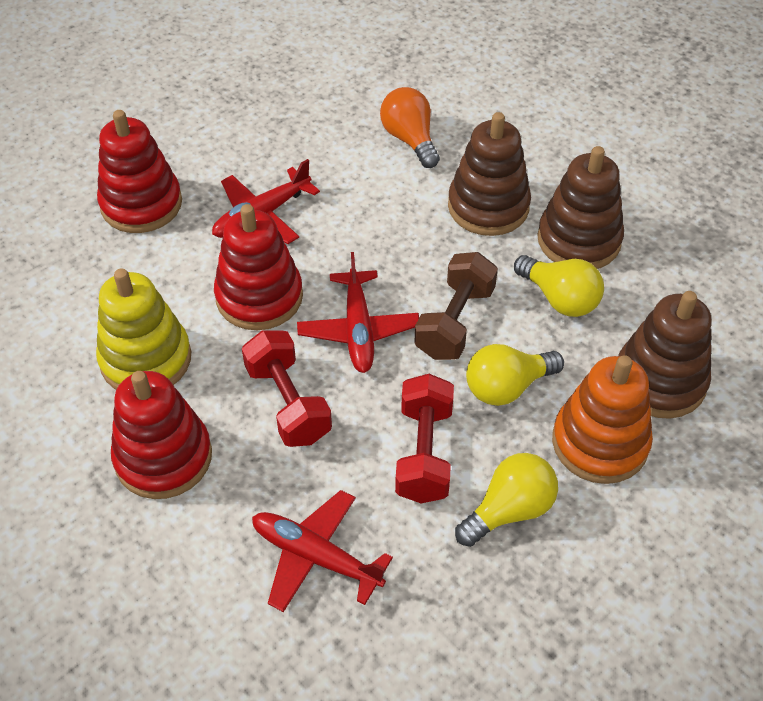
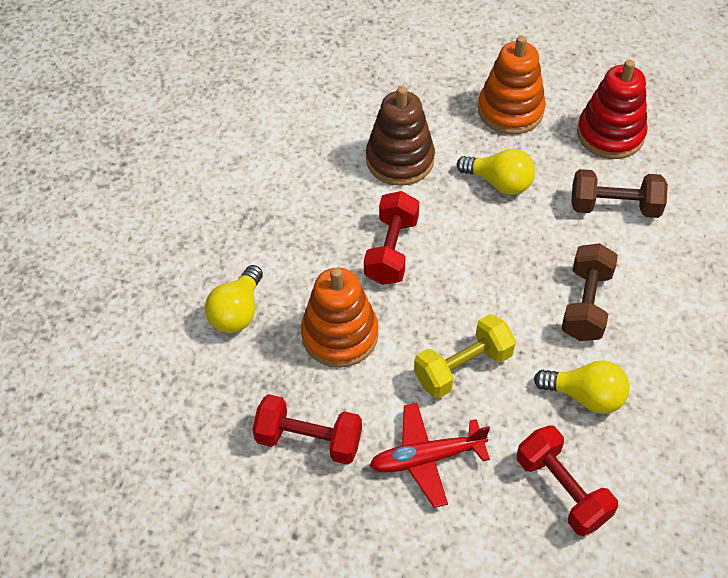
brown dumbbell: 1 -> 2
brown stacking toy: 3 -> 1
orange light bulb: 1 -> 0
orange stacking toy: 1 -> 2
red dumbbell: 2 -> 3
red plane: 3 -> 1
red stacking toy: 3 -> 1
yellow dumbbell: 0 -> 1
yellow stacking toy: 1 -> 0

